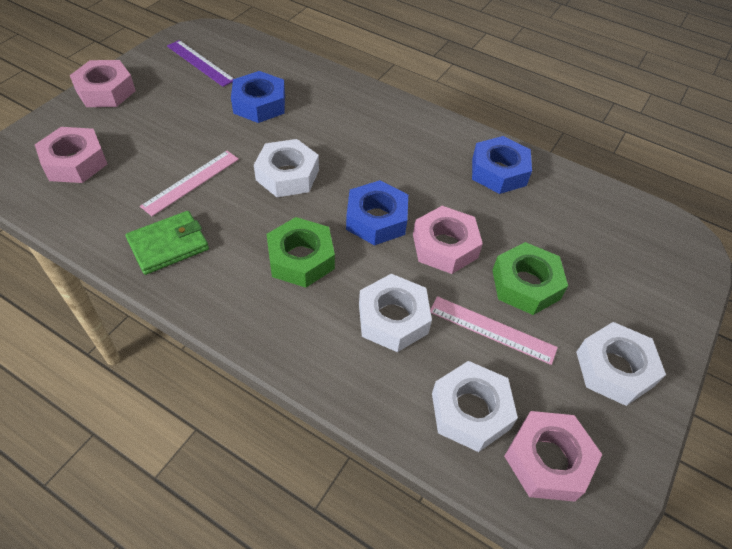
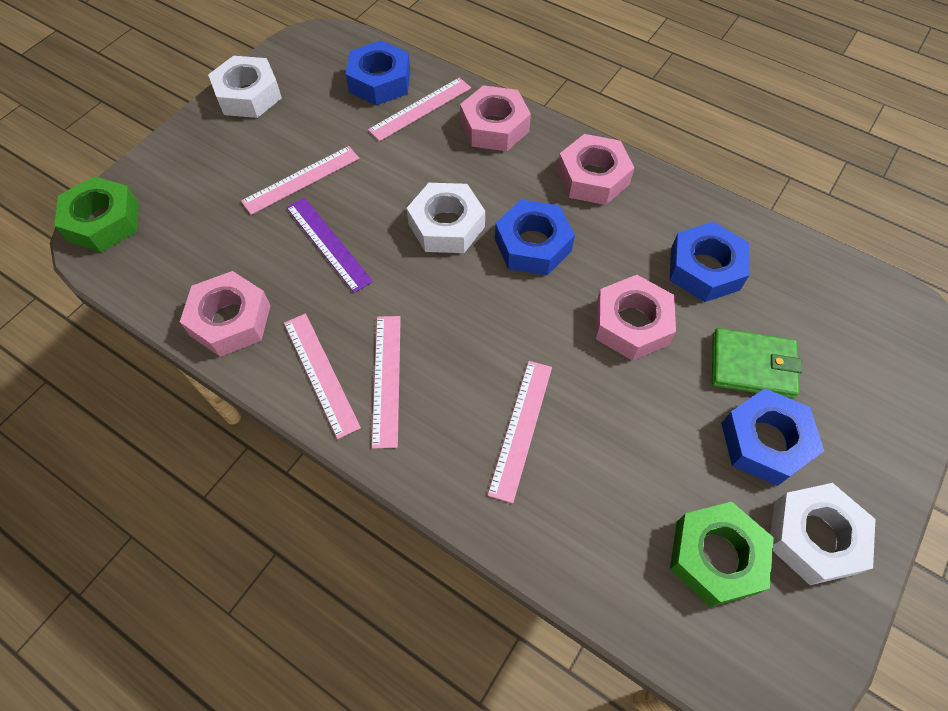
blue nut: 3 -> 4
pink ruler: 2 -> 5
white nut: 4 -> 3

